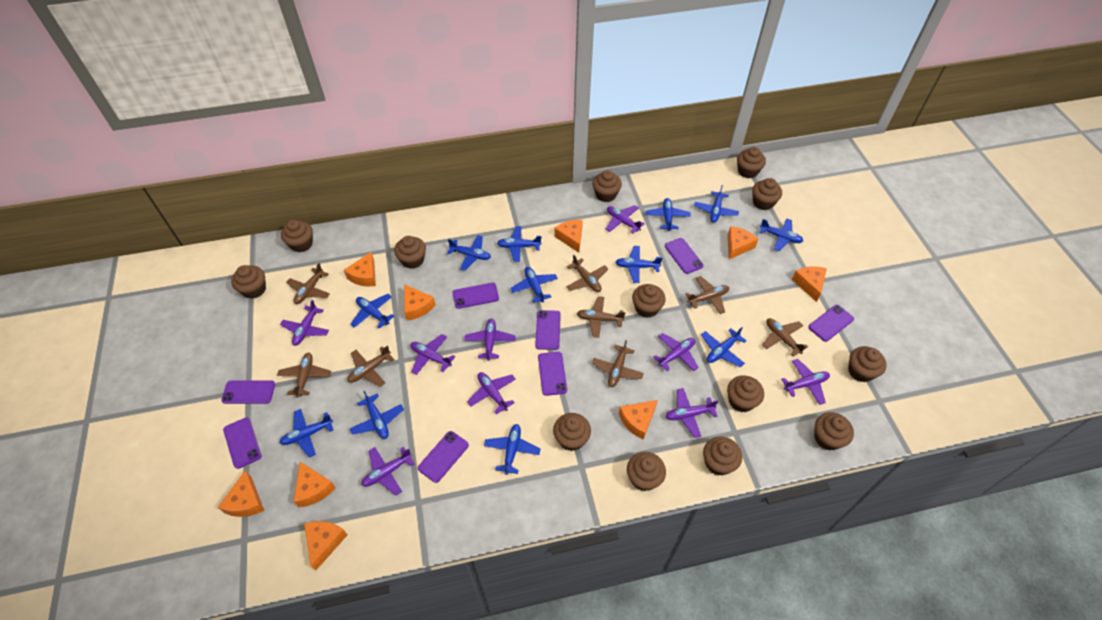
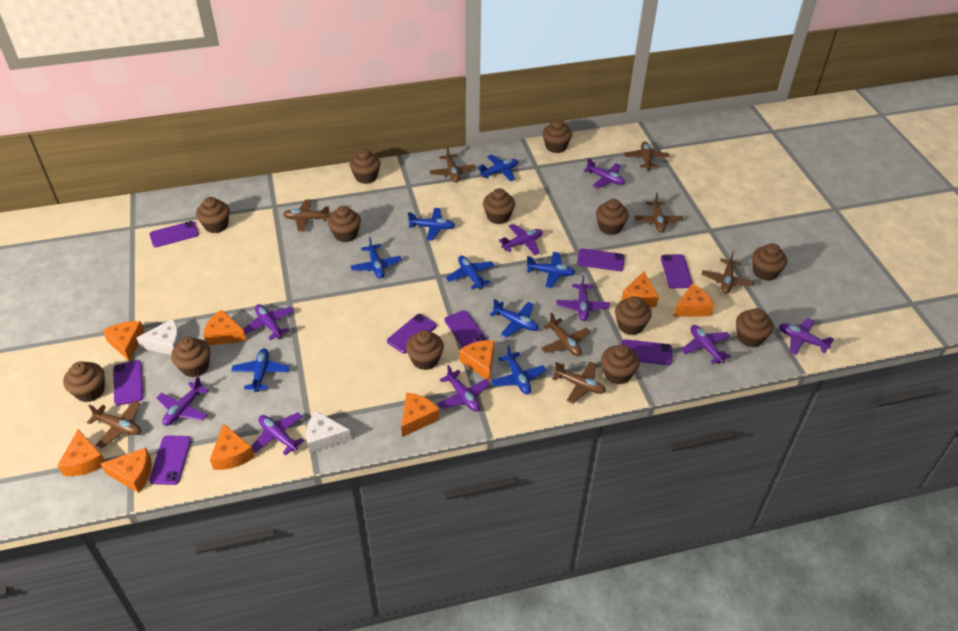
blue plane: 12 -> 8
white cheese: 0 -> 2

